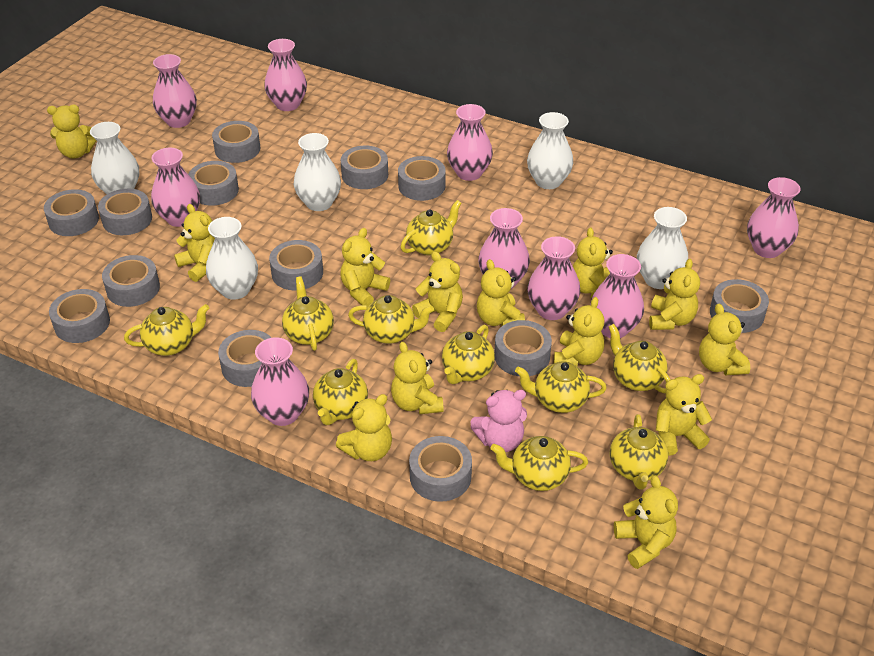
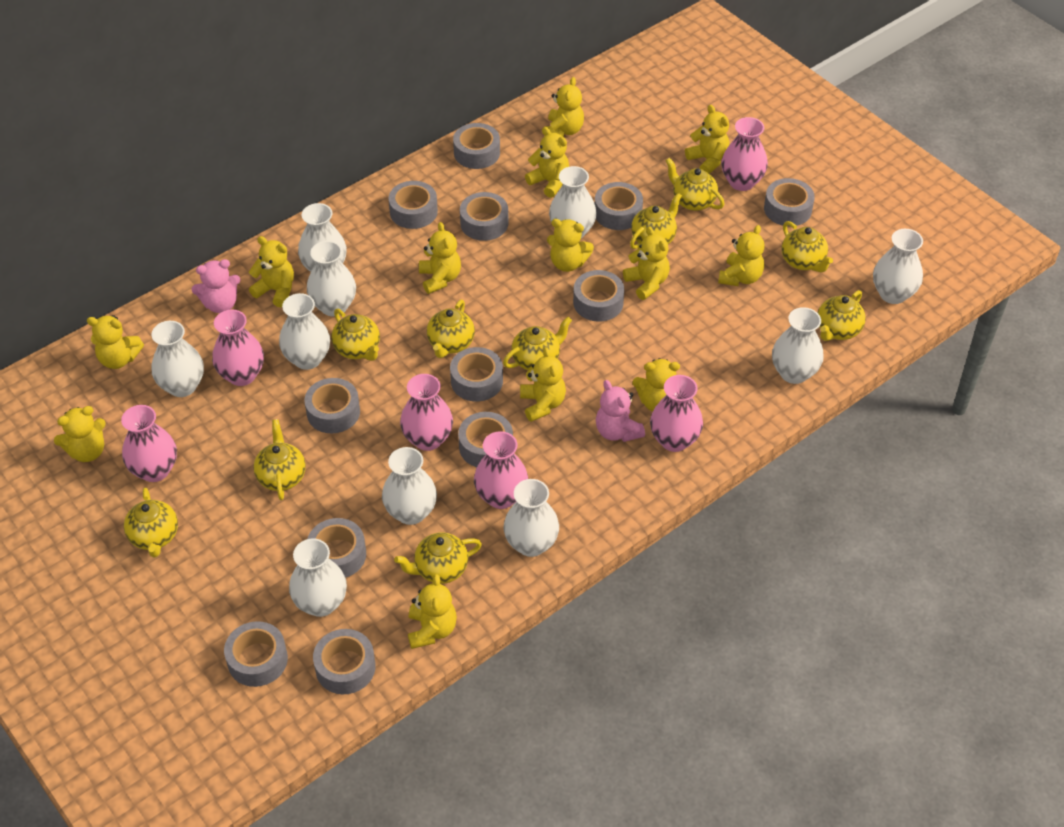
grey tape: 13 -> 12
pink teddy bear: 1 -> 2
pink vase: 9 -> 6
white vase: 5 -> 10

